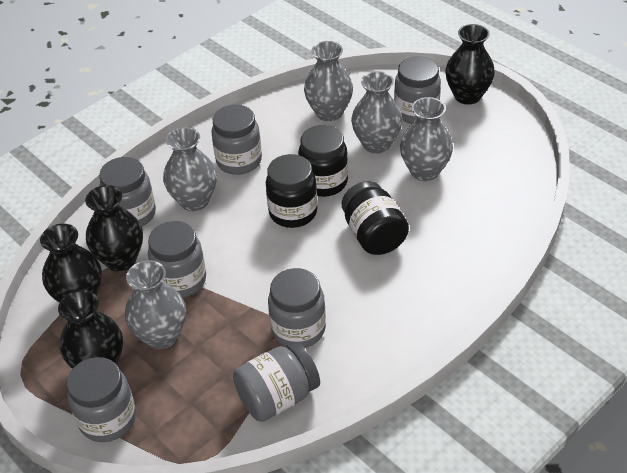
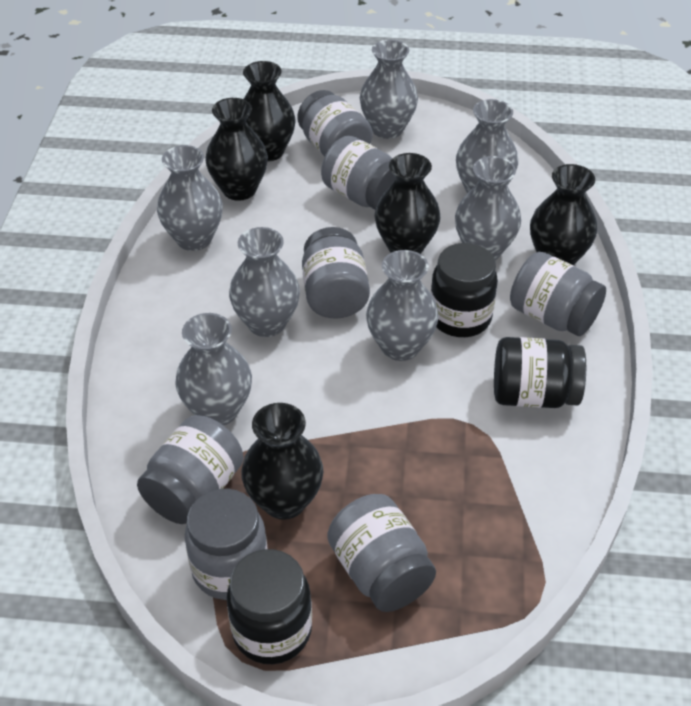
black vase: 4 -> 5
grey vase: 5 -> 7

